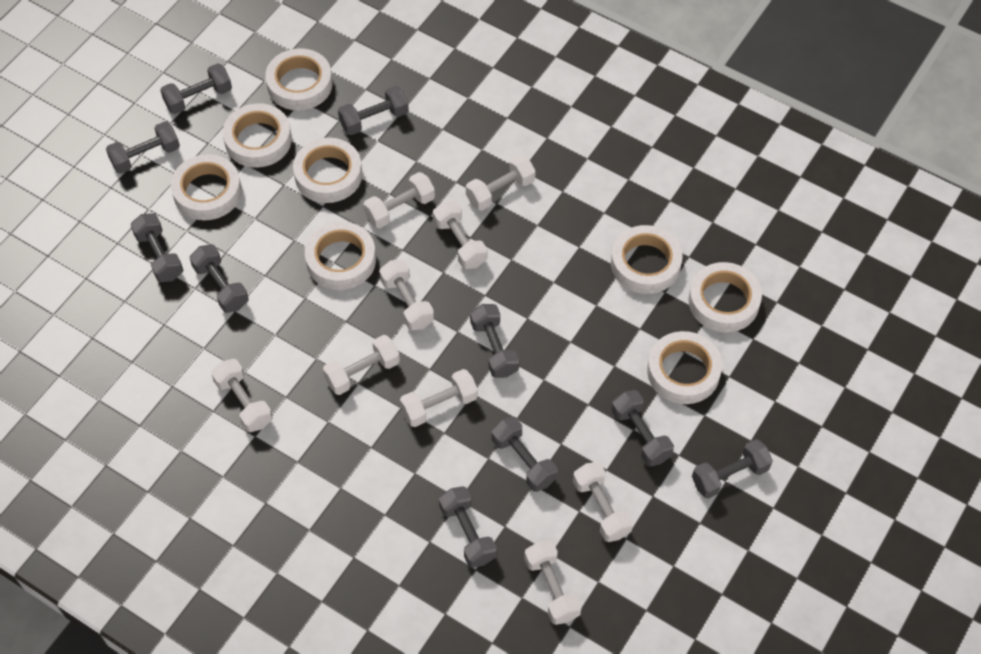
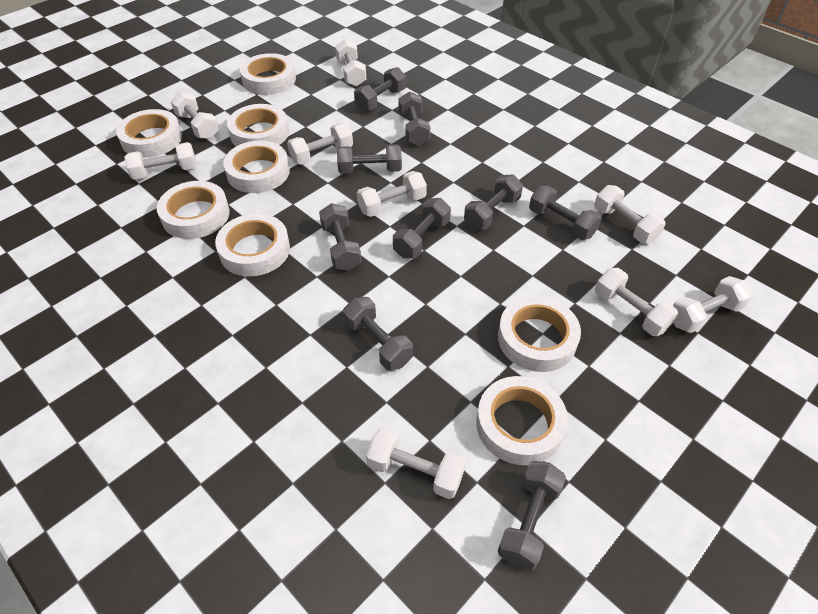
grey dumbbell: 10 -> 9

